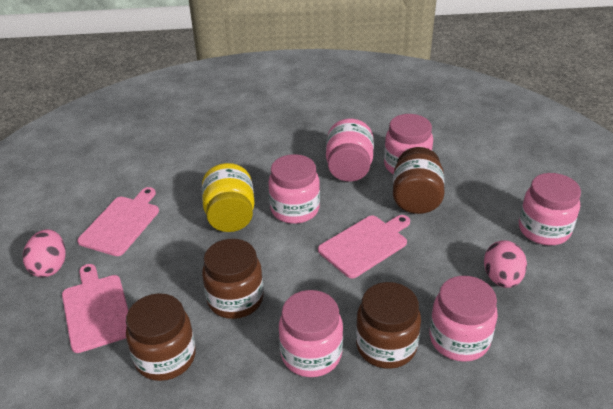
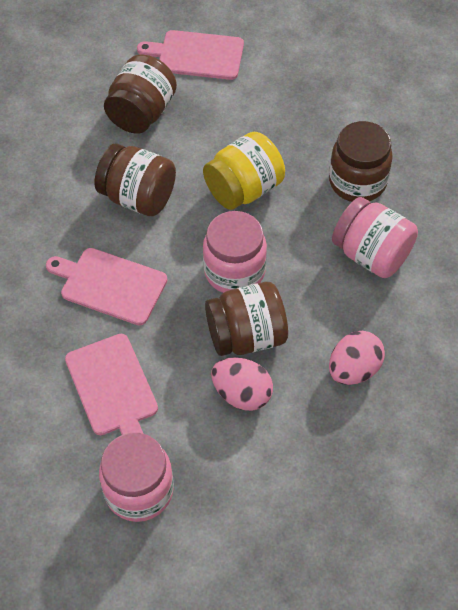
pink jar: 6 -> 3

